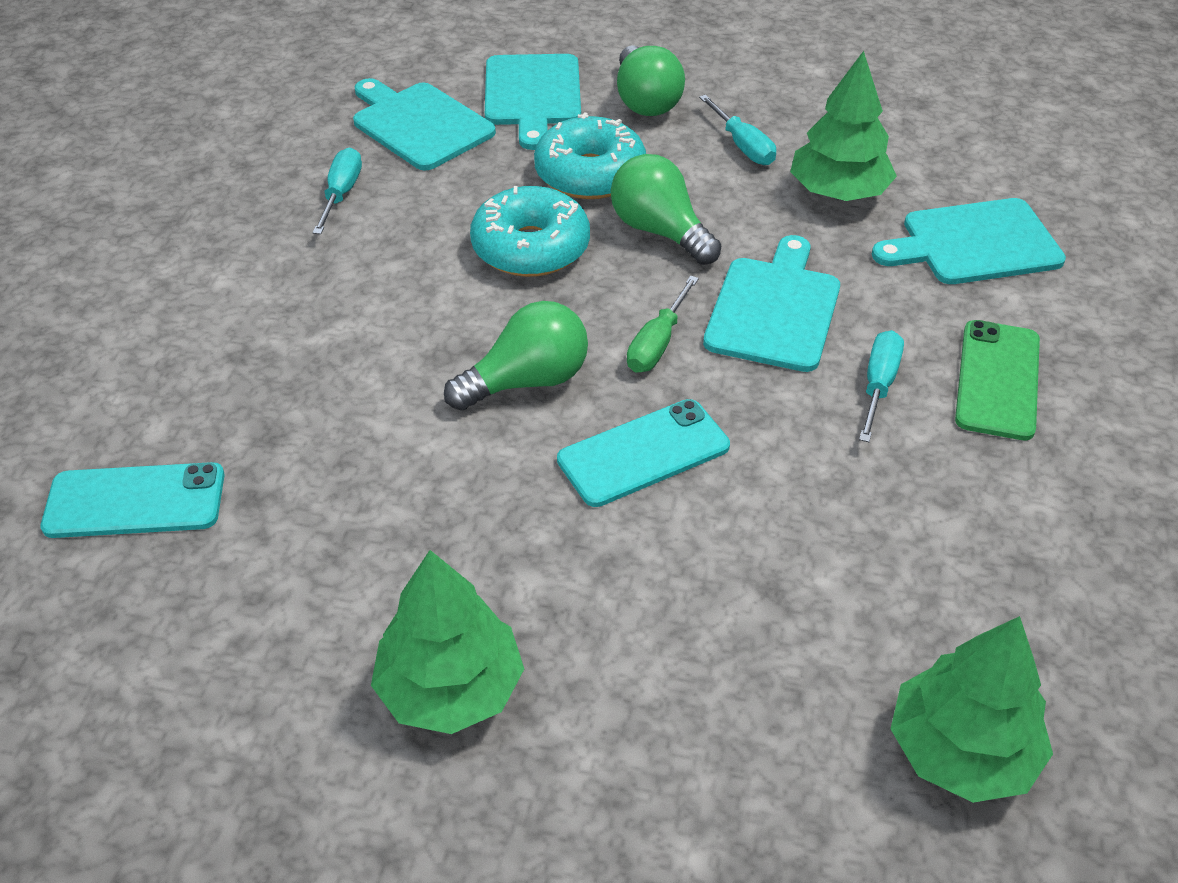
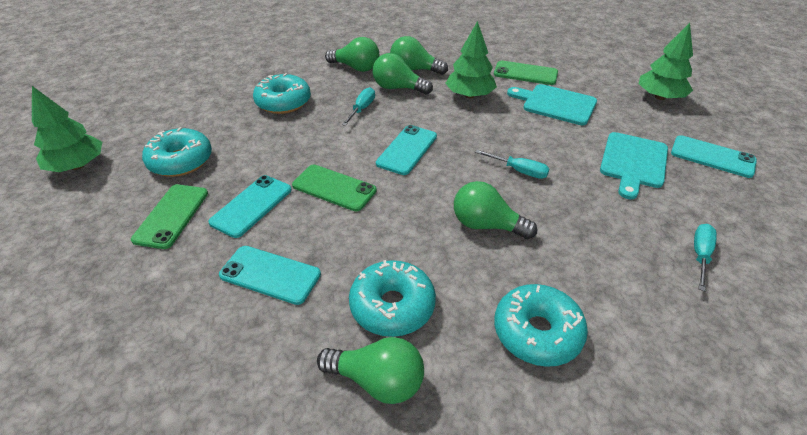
green light bulb: 3 -> 5
green phone: 1 -> 3
green screwdriver: 1 -> 0
turquoise cutting board: 4 -> 2
turquoise donut: 2 -> 4
turquoise phone: 2 -> 4

